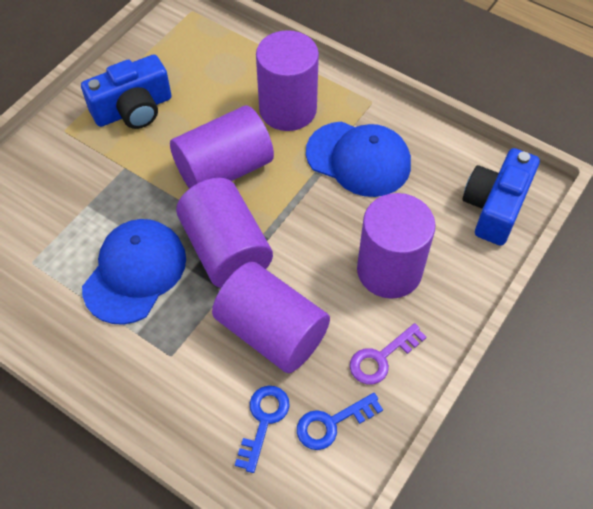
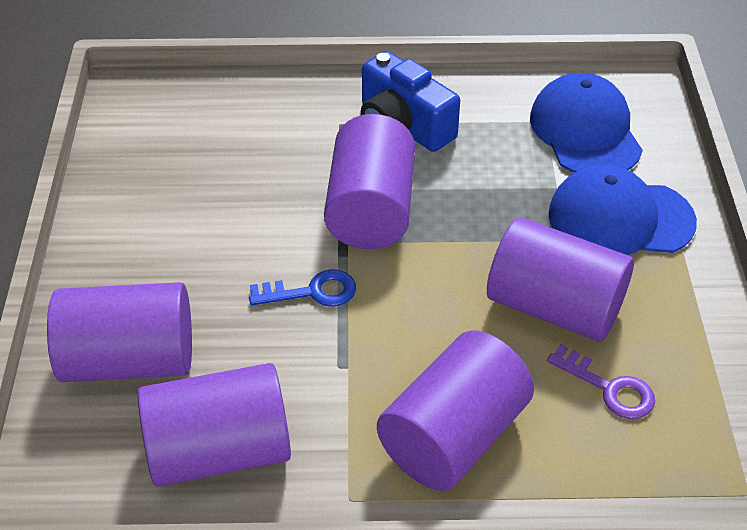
blue camera: 2 -> 1
blue key: 2 -> 1

